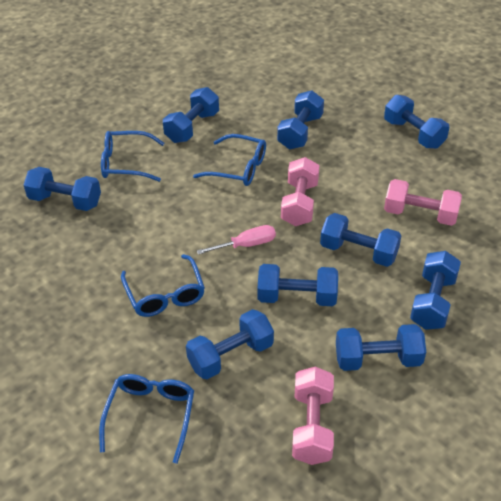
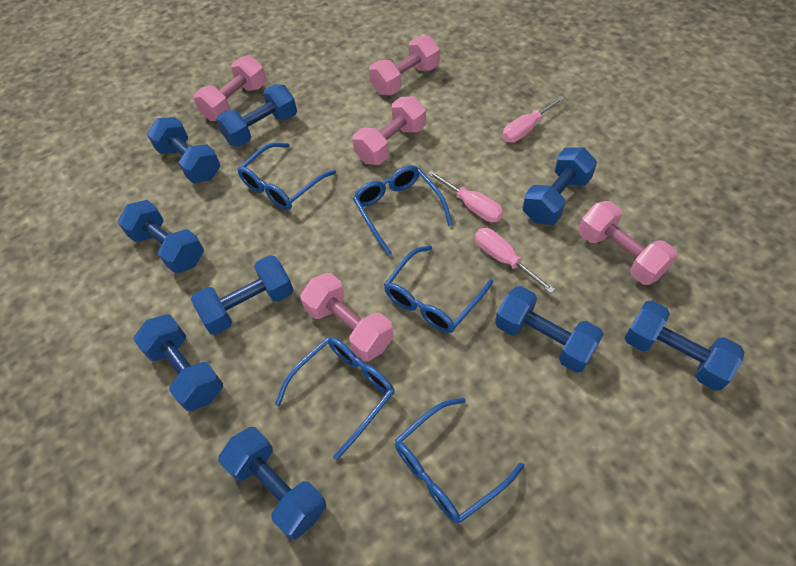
blue glasses: 4 -> 5
pink dumbbell: 3 -> 5
pink screwdriver: 1 -> 3

